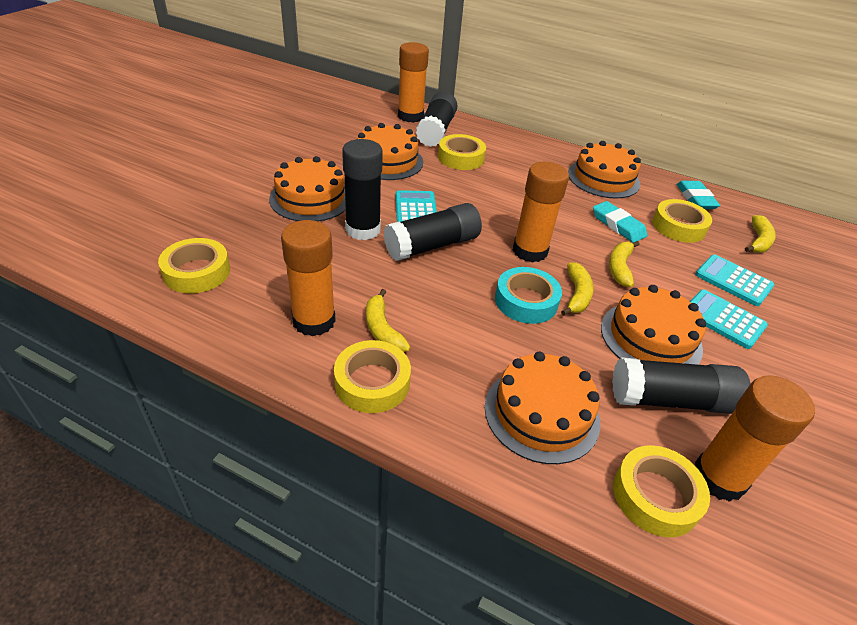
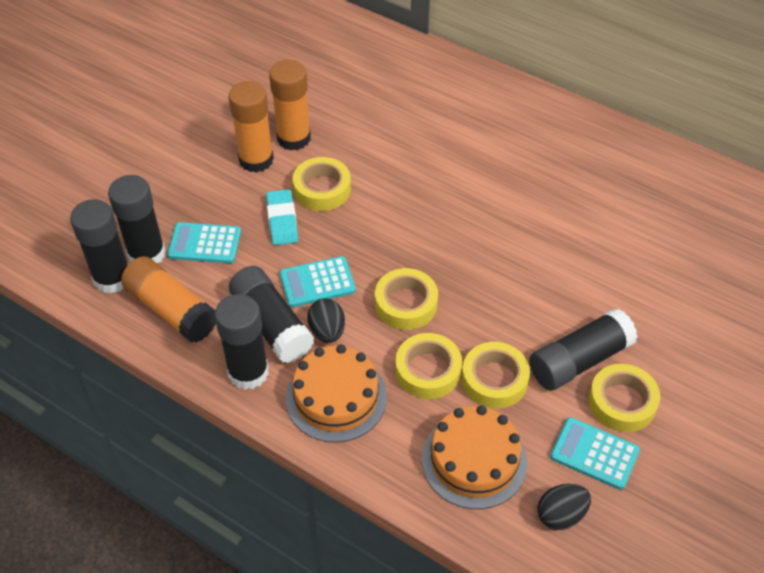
black egg: 0 -> 2
black glue stick: 4 -> 5
orange cake: 5 -> 2
orange glue stick: 4 -> 3
turquoise eraser: 2 -> 1
turquoise tape: 1 -> 0
yellow banana: 4 -> 0

